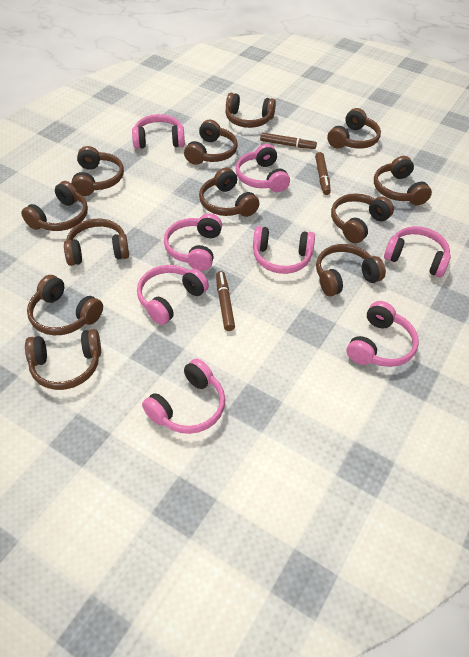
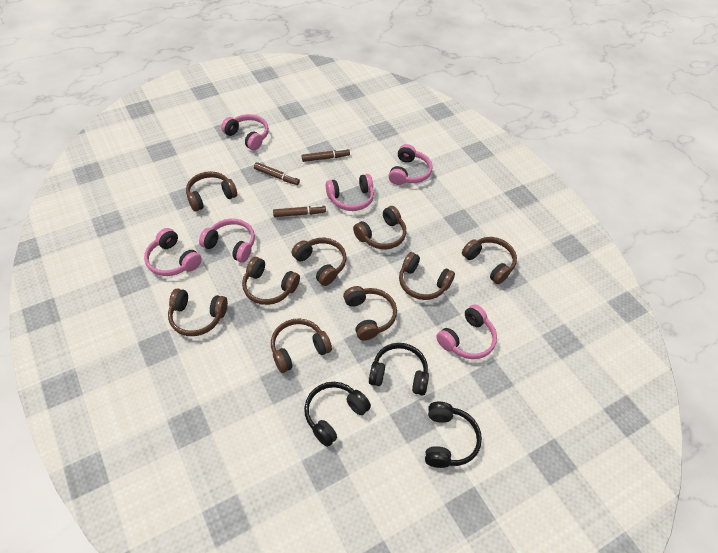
black headphones: 0 -> 3
brown headphones: 12 -> 9
pink headphones: 8 -> 6

